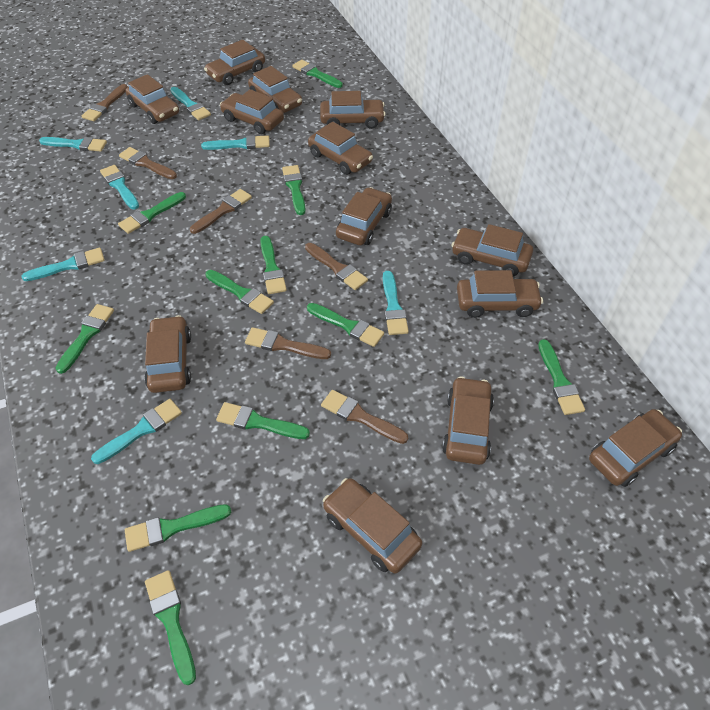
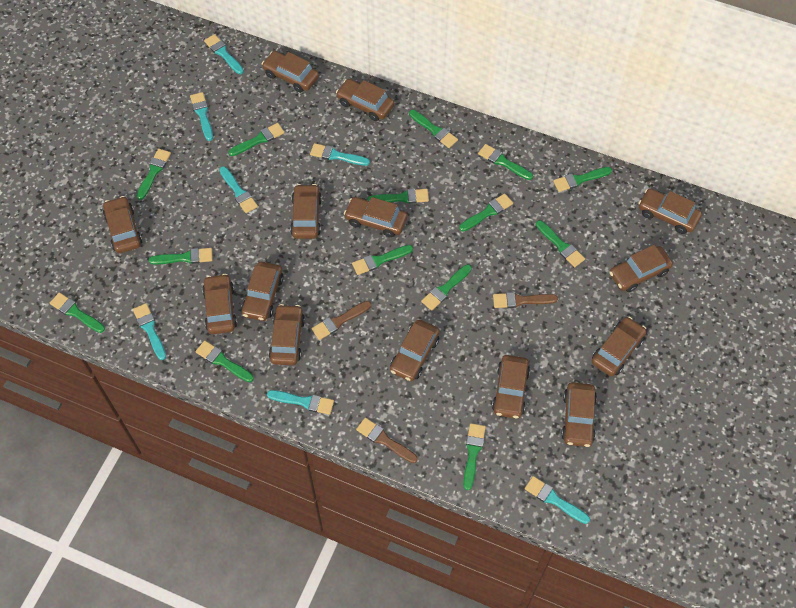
brown brush: 6 -> 3
brown car: 13 -> 14
green brush: 11 -> 14

